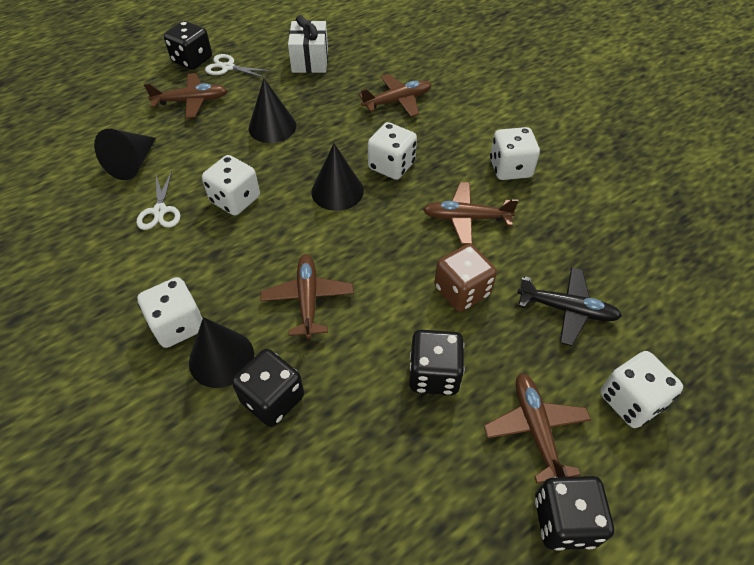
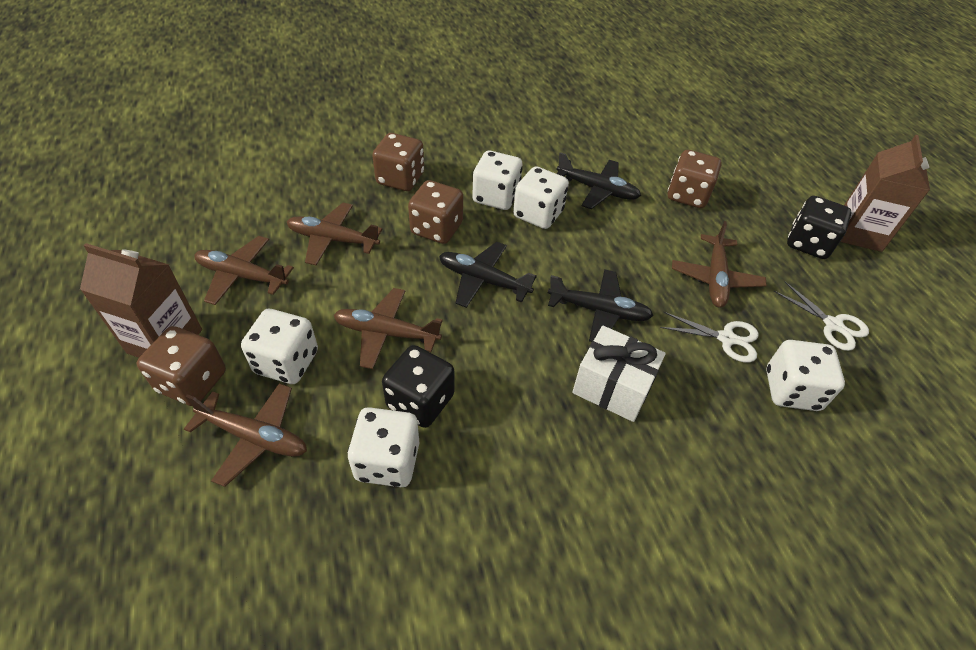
black cone: 4 -> 0
black dice: 4 -> 2
black plane: 1 -> 3
brown carton: 0 -> 2
brown dice: 1 -> 4

